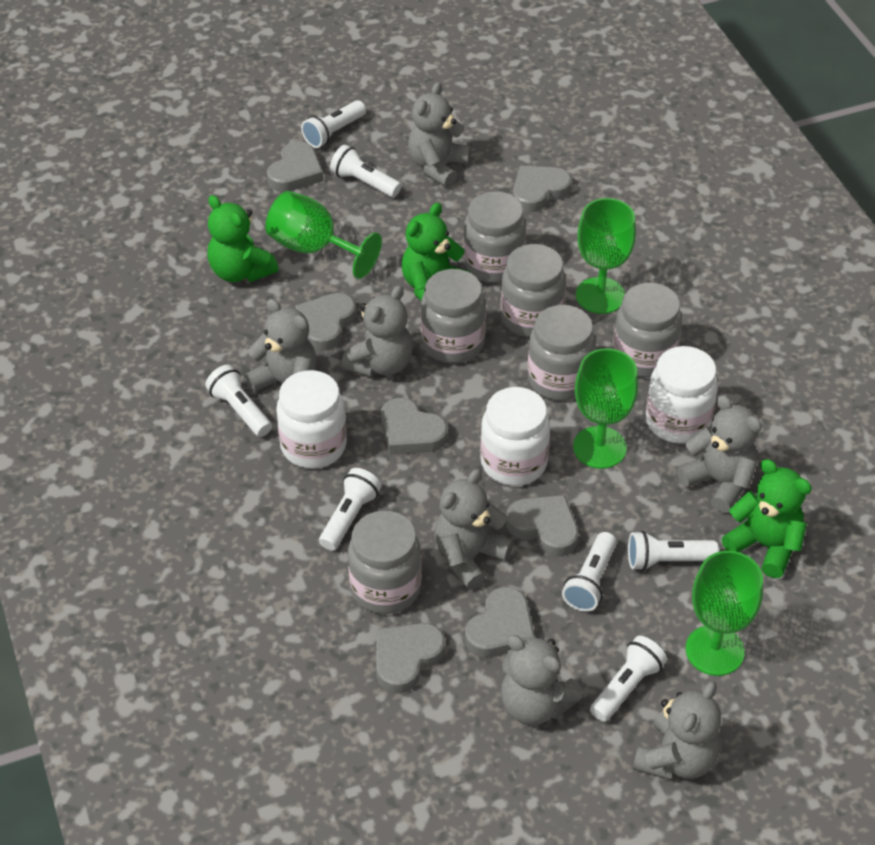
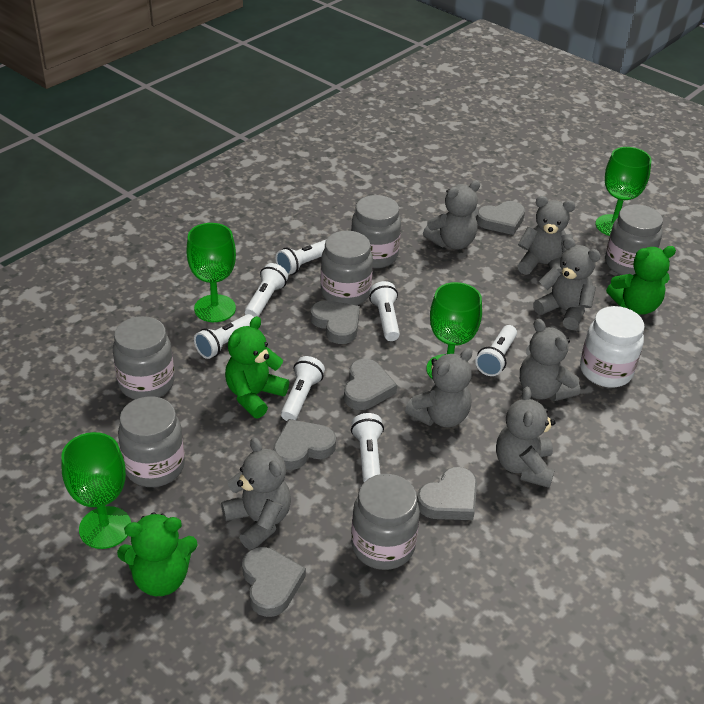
grey heart: 7 -> 6
white jar: 3 -> 1

